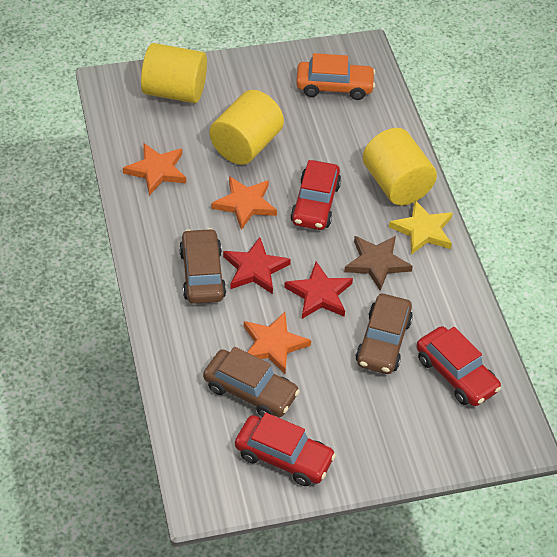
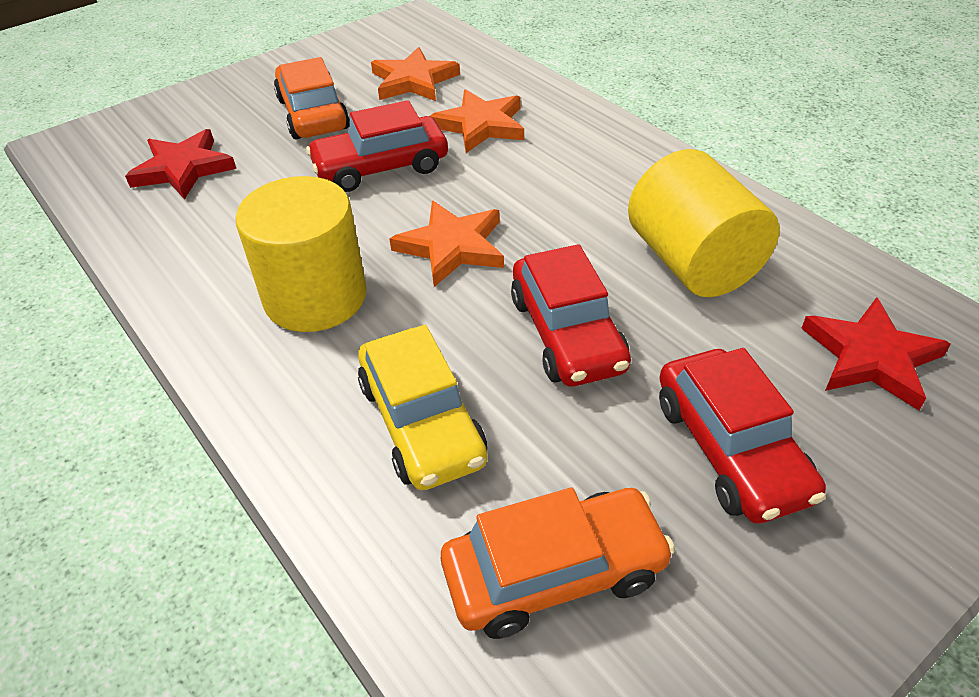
brown car: 3 -> 0
brown star: 1 -> 0
orange car: 1 -> 2
yellow car: 0 -> 1
yellow cylinder: 3 -> 2
yellow star: 1 -> 0

